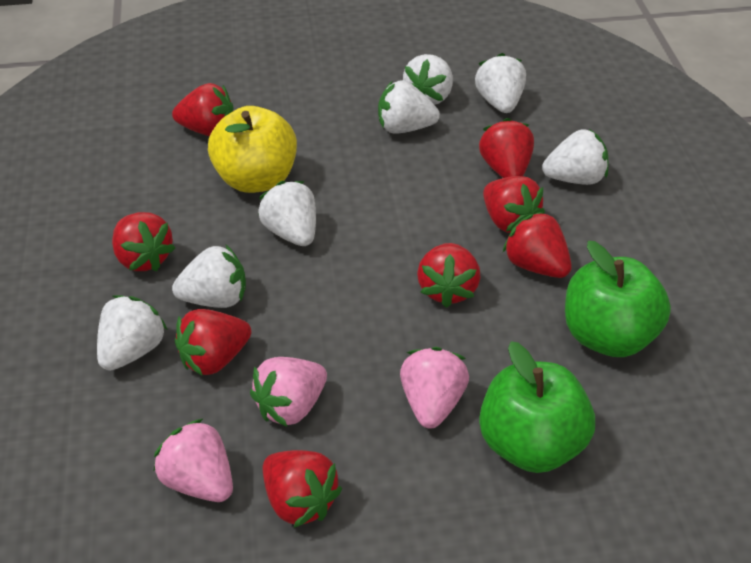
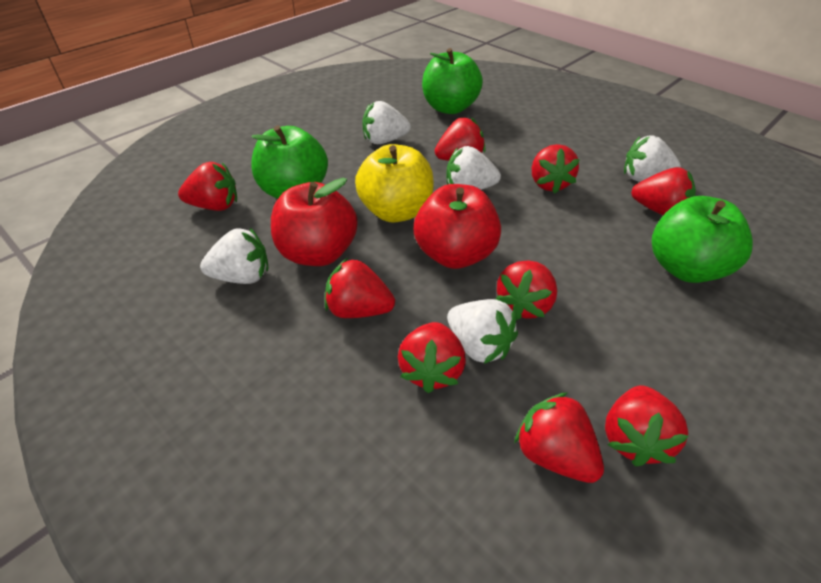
green apple: 2 -> 3
pink strawberry: 3 -> 0
red apple: 0 -> 2
red strawberry: 8 -> 9
white strawberry: 7 -> 5

